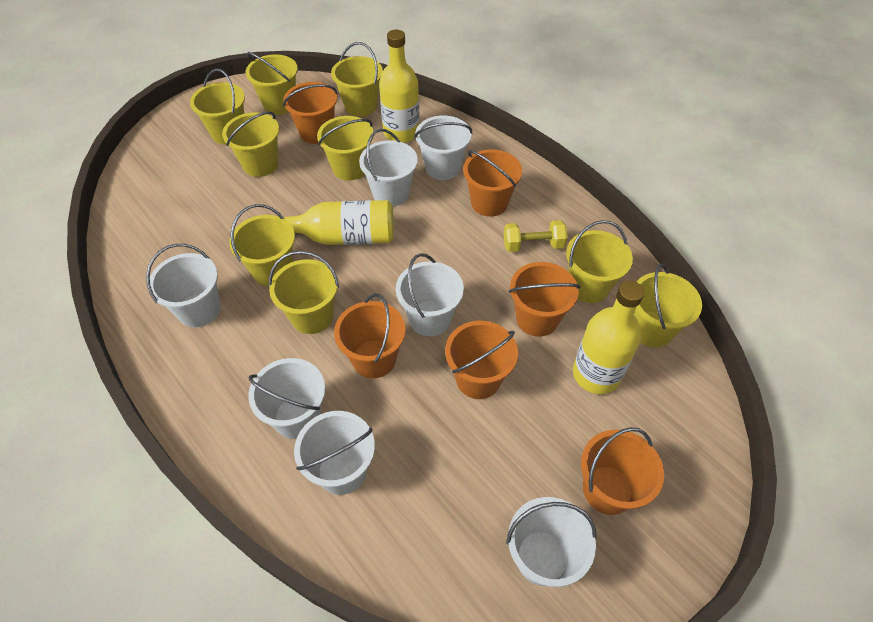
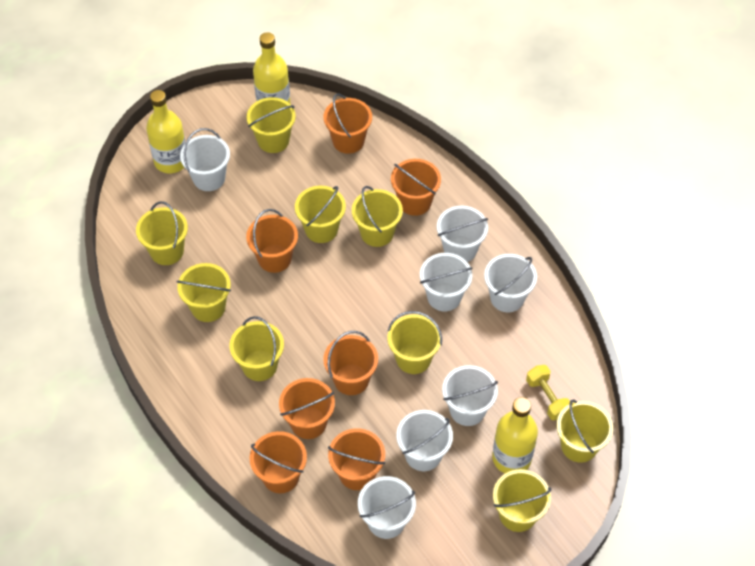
orange bucket: 6 -> 7

